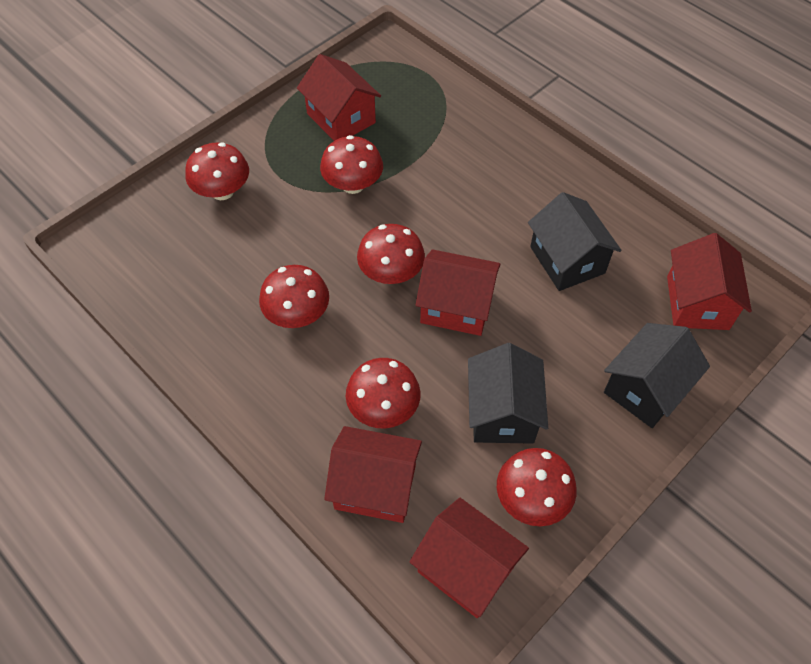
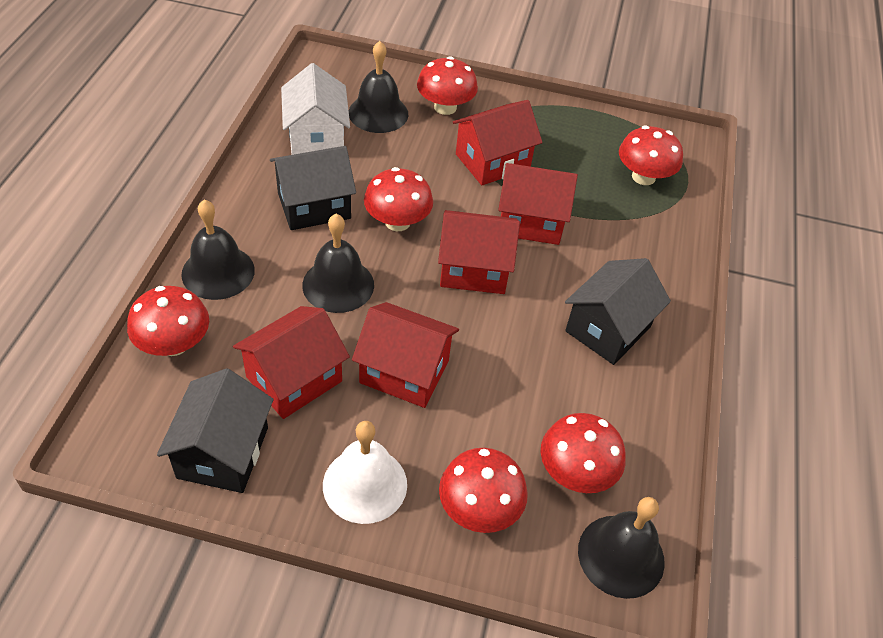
black bell: 0 -> 4
white bell: 0 -> 1
white house: 0 -> 1

